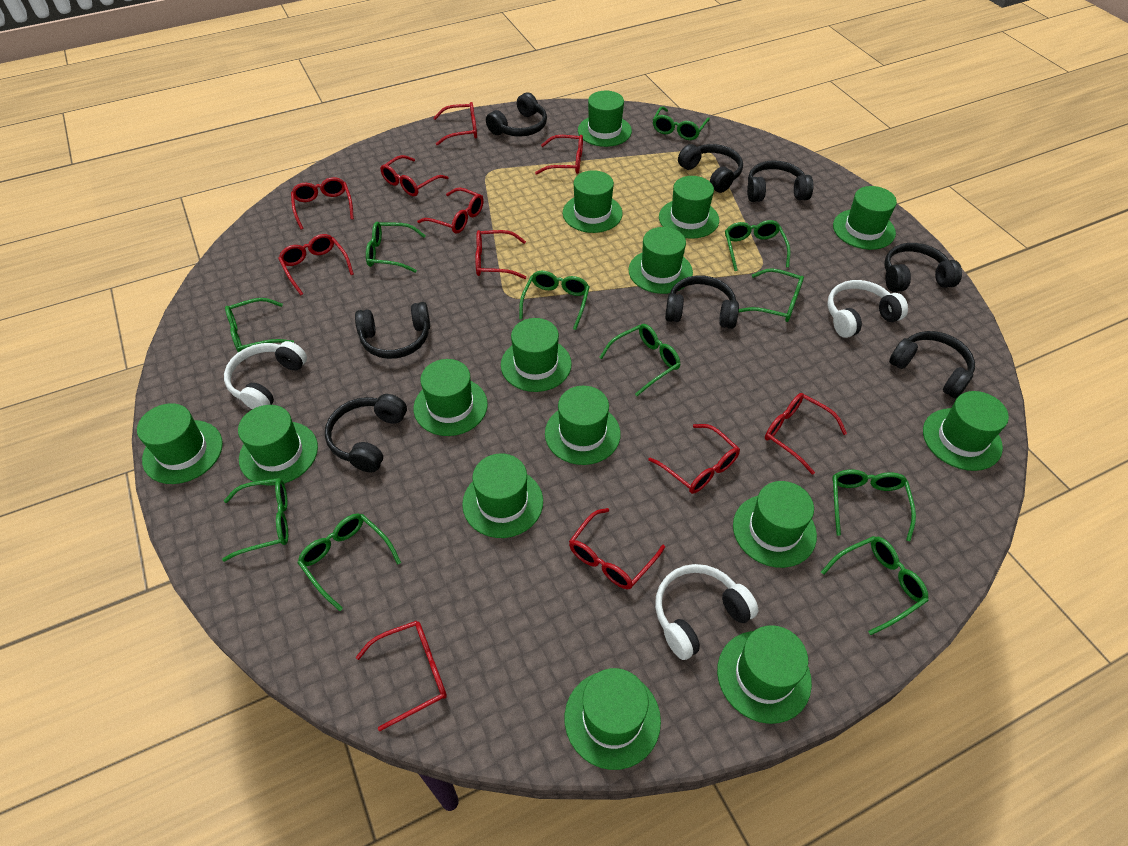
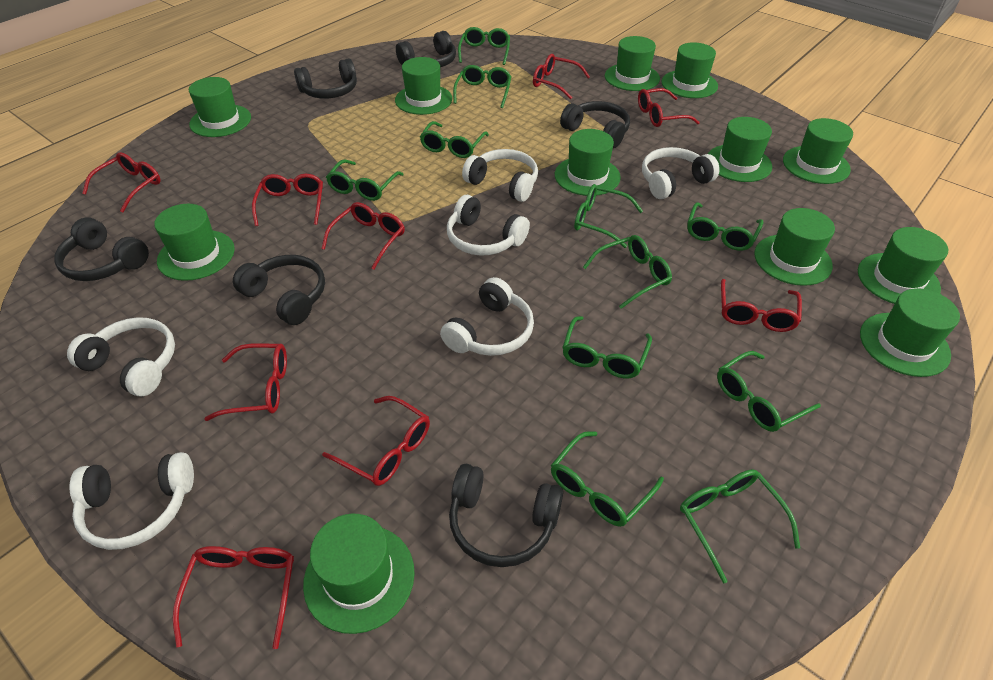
black headphones: 8 -> 6
green hat: 15 -> 12
red glasses: 11 -> 9
white headphones: 3 -> 6

